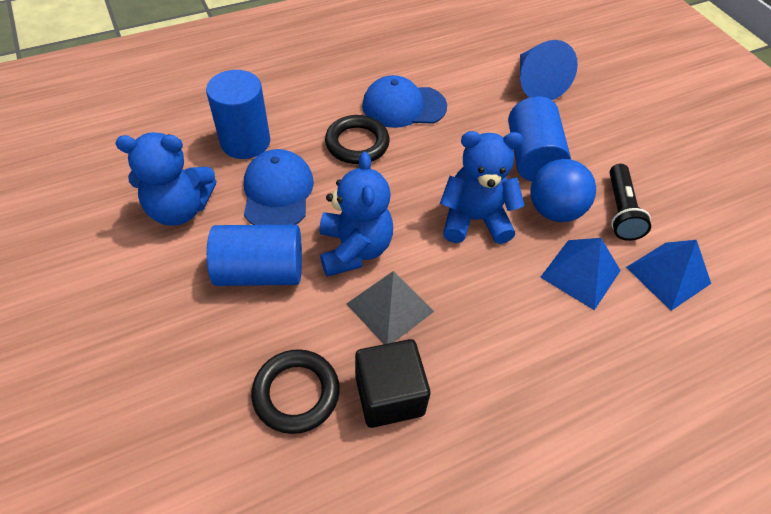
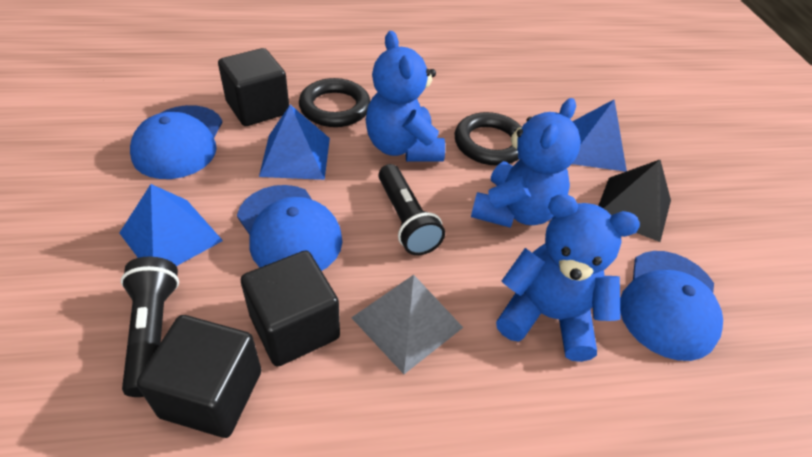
black cube: 1 -> 3
black flashlight: 1 -> 2
black pyramid: 0 -> 1
blue ball: 1 -> 0
blue cap: 2 -> 3
blue cone: 1 -> 0
blue cylinder: 3 -> 0
blue pyramid: 2 -> 3

